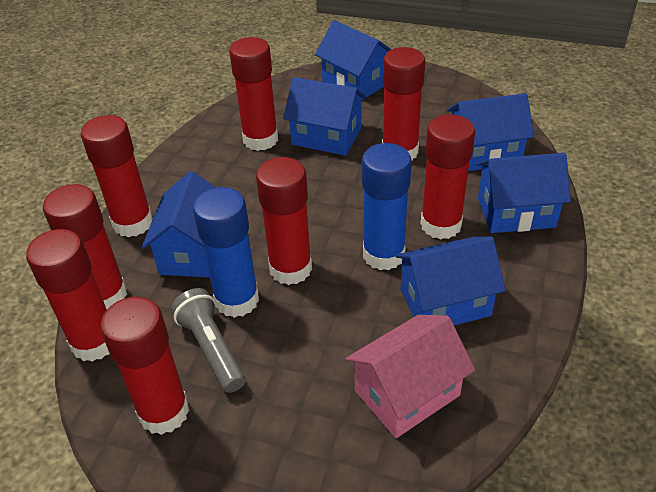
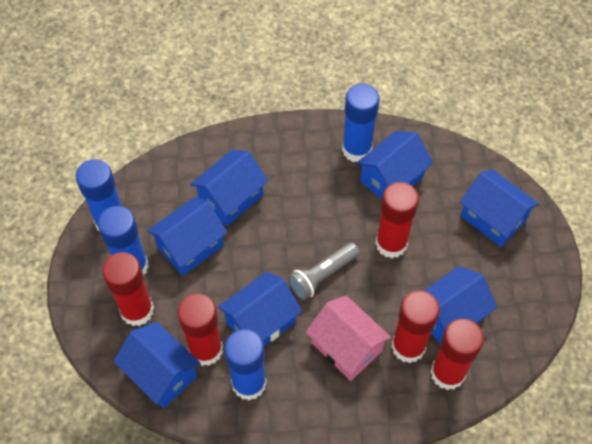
blue glue stick: 2 -> 4
blue house: 6 -> 7
red glue stick: 8 -> 5

